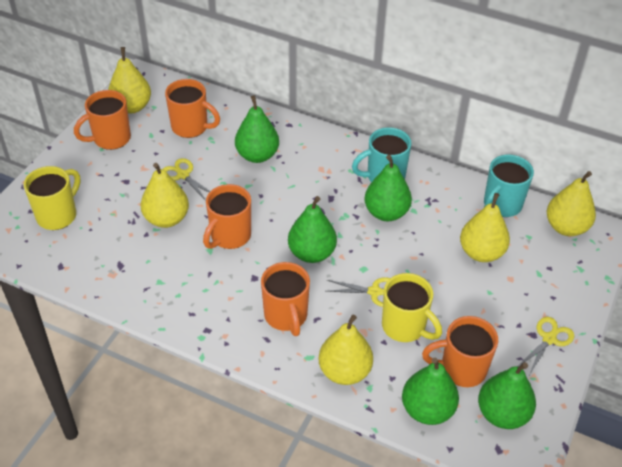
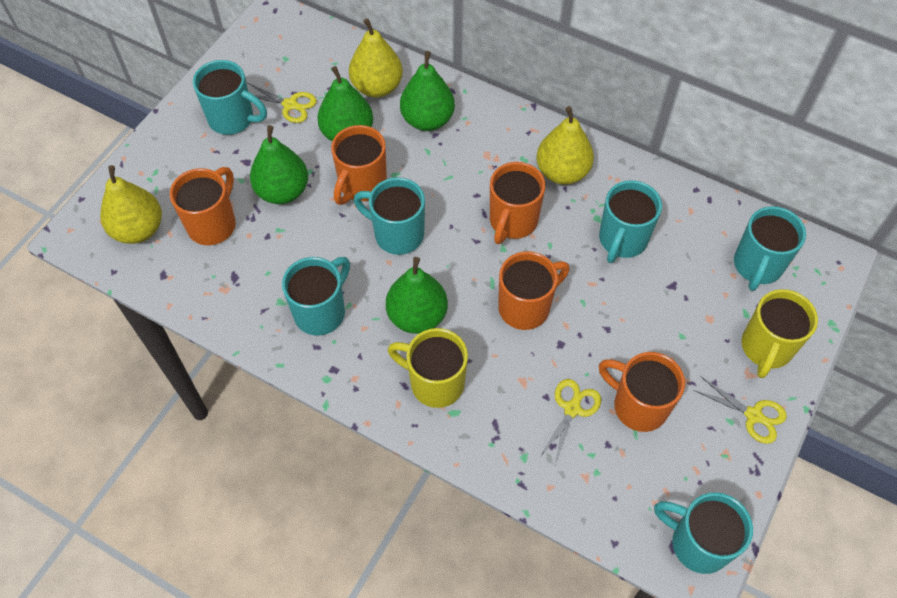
green pear: 5 -> 4
turquoise mug: 2 -> 6
yellow pear: 5 -> 3

